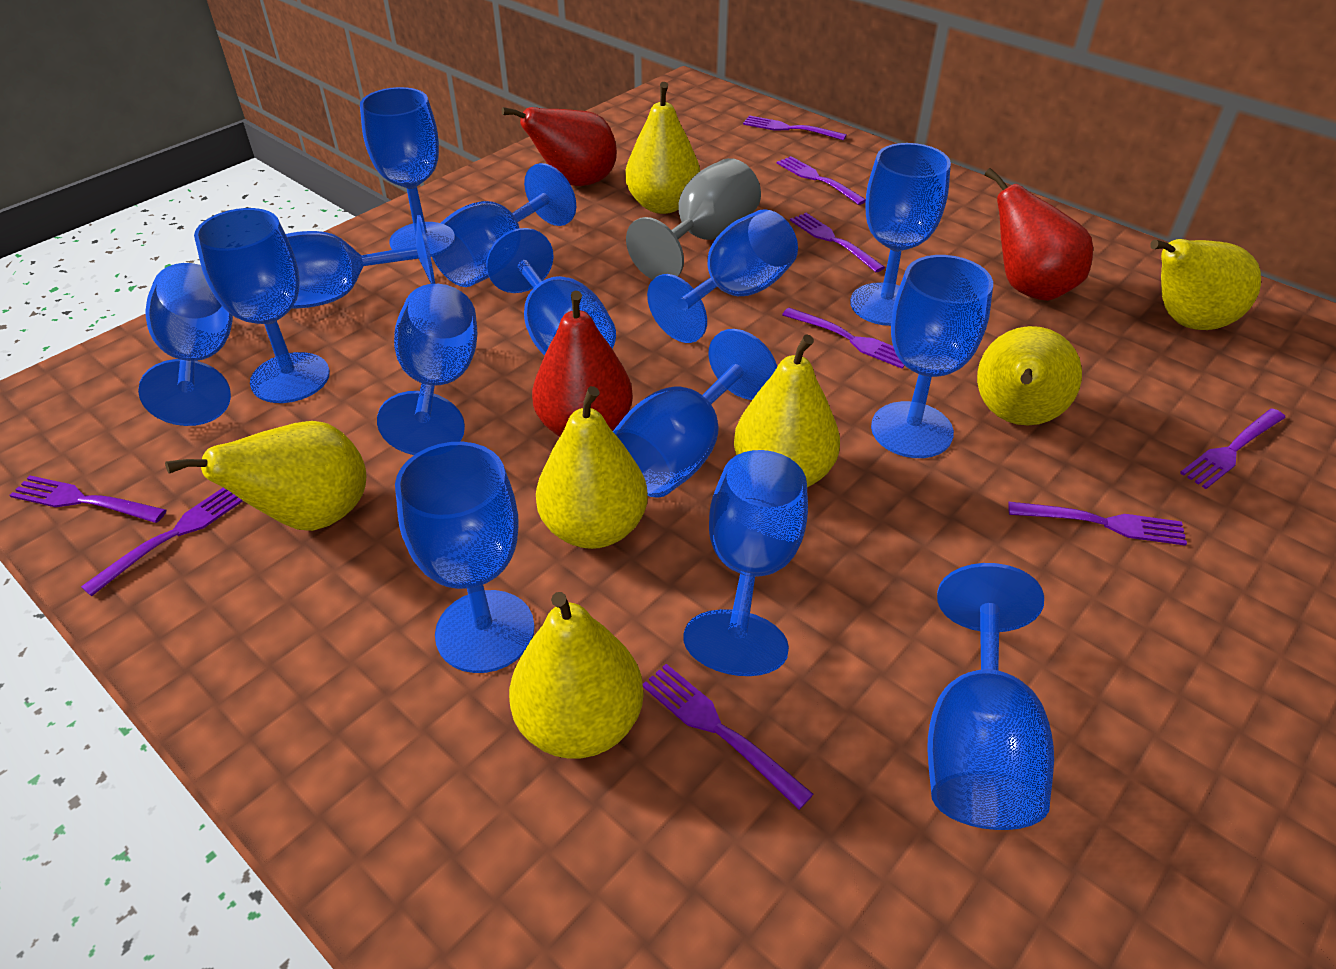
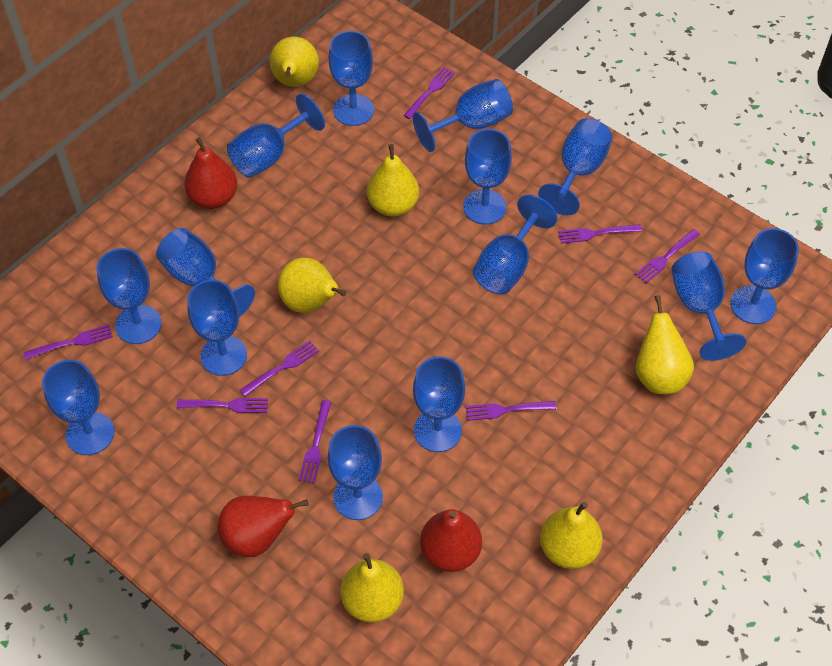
grey goblet: 1 -> 0
purple fork: 9 -> 8
yellow pear: 7 -> 6

